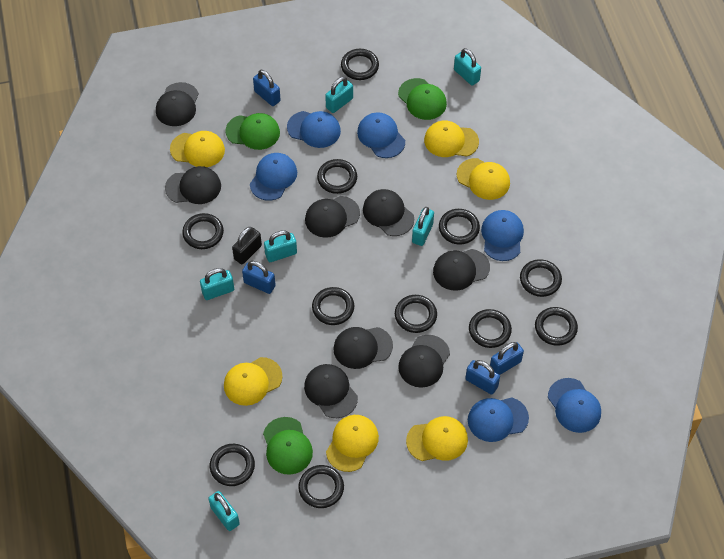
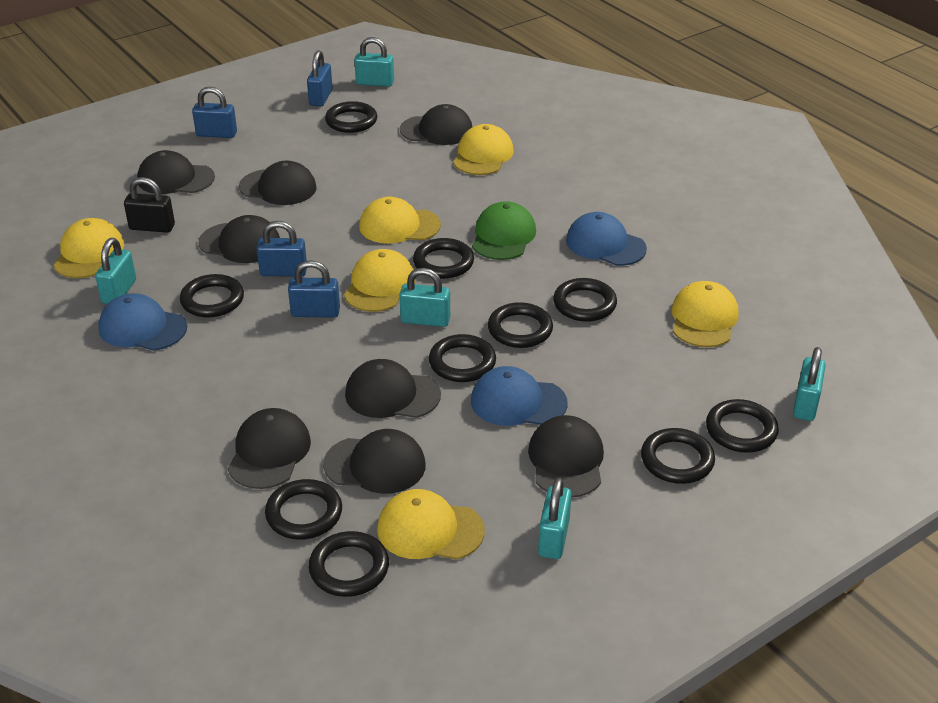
black ring: 11 -> 10
blue cap: 6 -> 3
green cap: 3 -> 1
turquoise padlock: 6 -> 5

